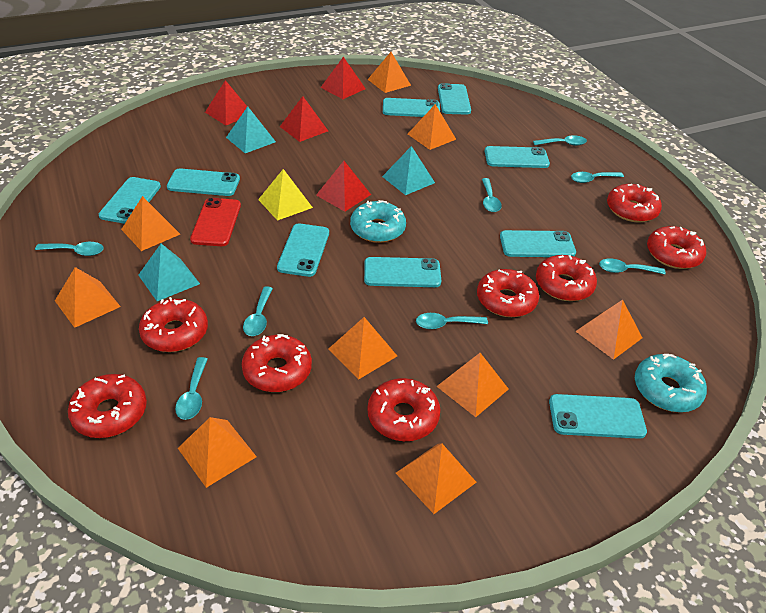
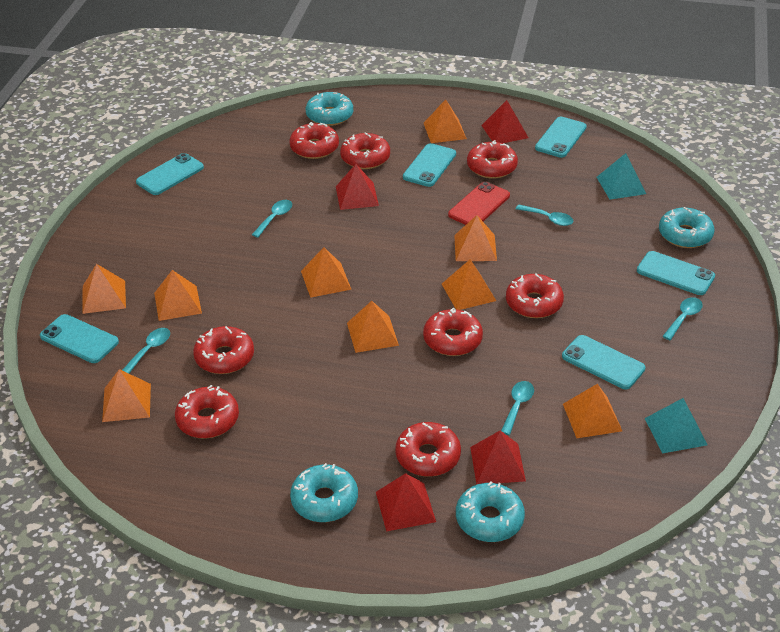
turquoise donut: 2 -> 4
turquoise phone: 9 -> 6
turquoise pyramid: 3 -> 2
turquoise spoon: 8 -> 5
yellow pyramid: 1 -> 0

